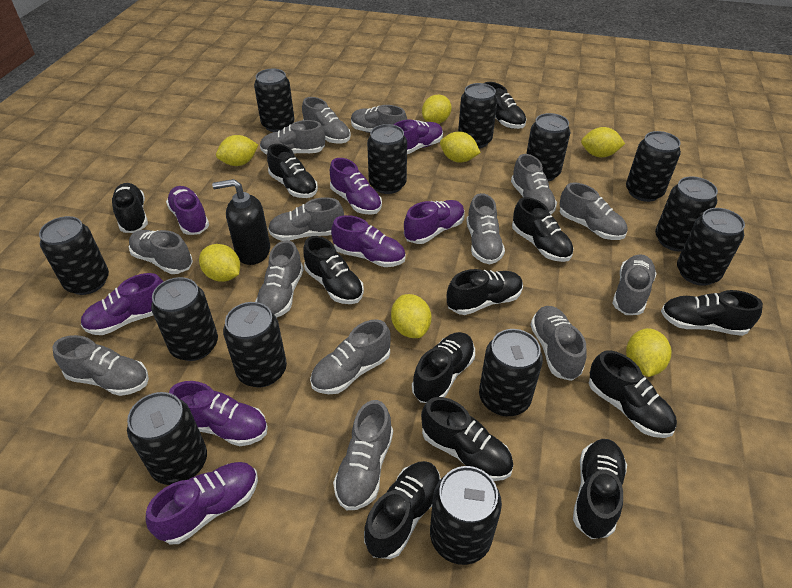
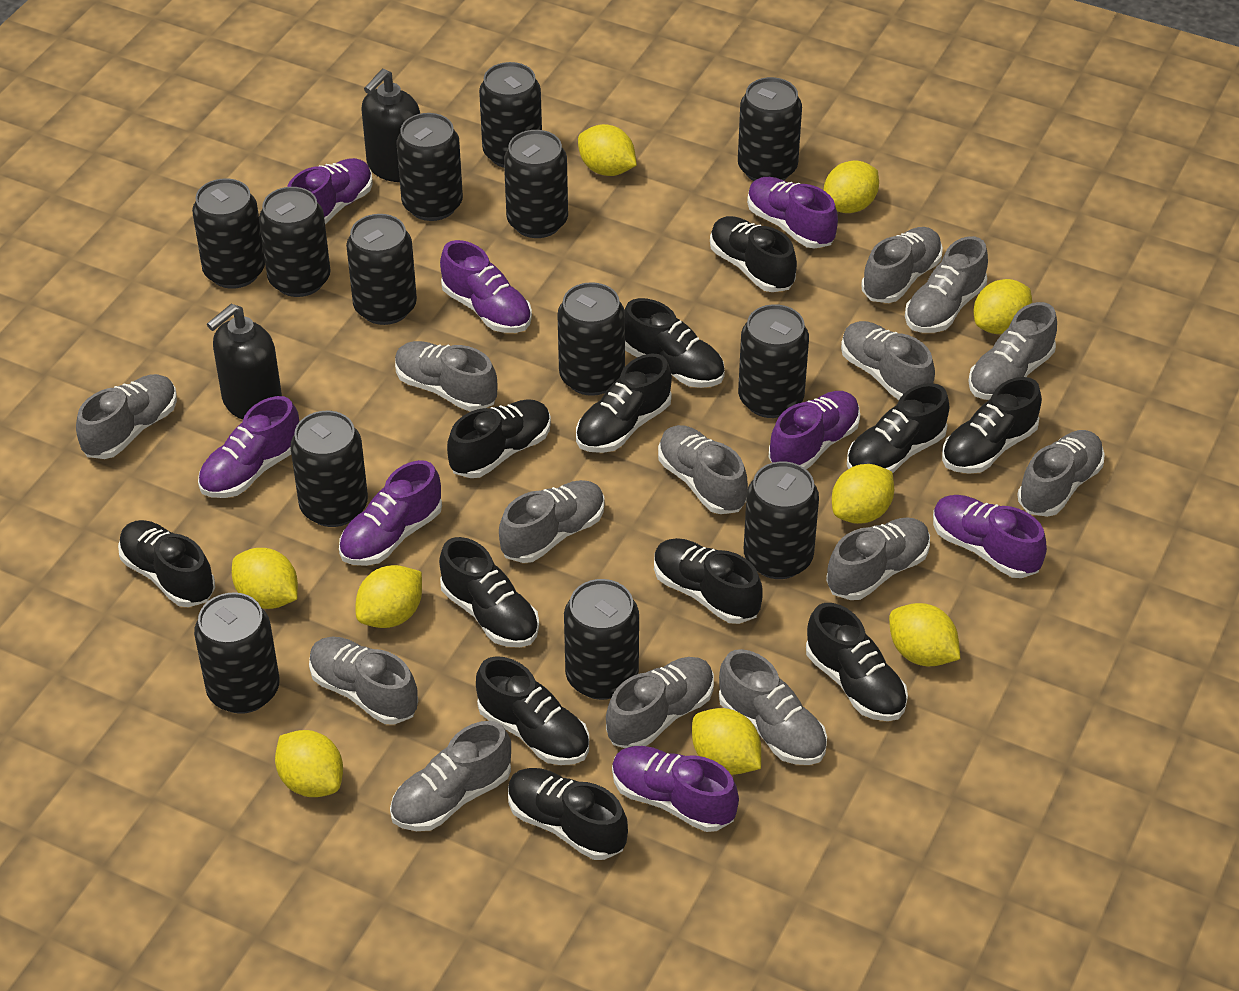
black soap dispenser: 1 -> 2
yellow lemon: 7 -> 9

